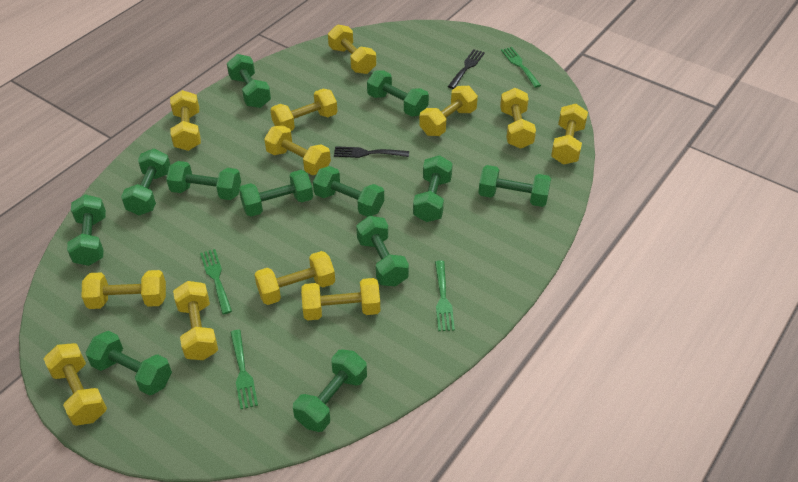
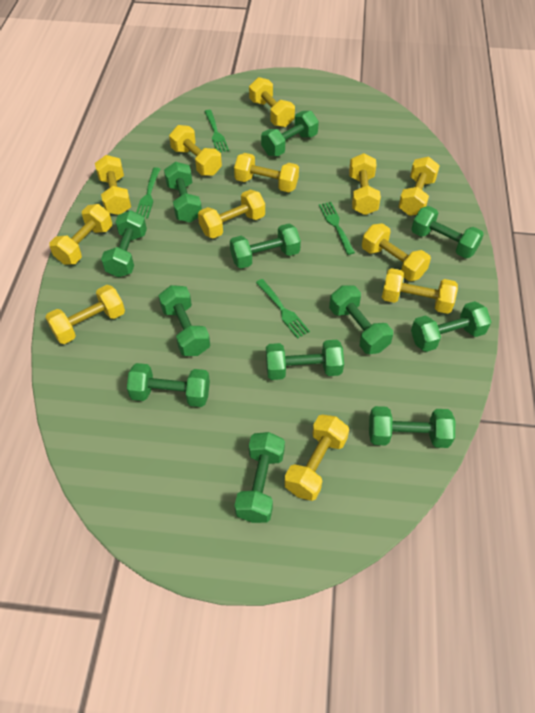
black fork: 2 -> 0

